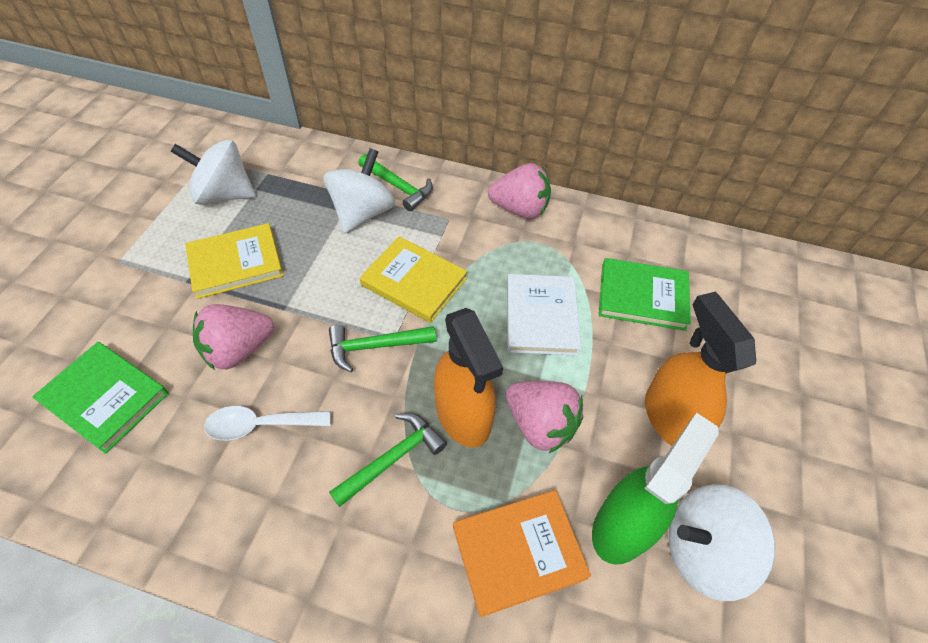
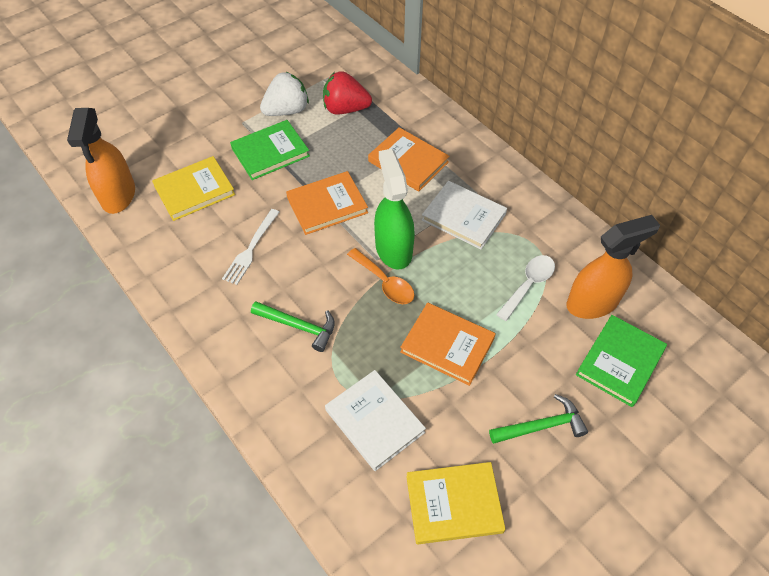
green hammer: 3 -> 2
orange book: 1 -> 3
orange spoon: 0 -> 1
pink strawberry: 3 -> 0
red strawberry: 0 -> 1
white book: 1 -> 2
white fork: 0 -> 1
white spinning top: 3 -> 0
white strawberry: 0 -> 1

